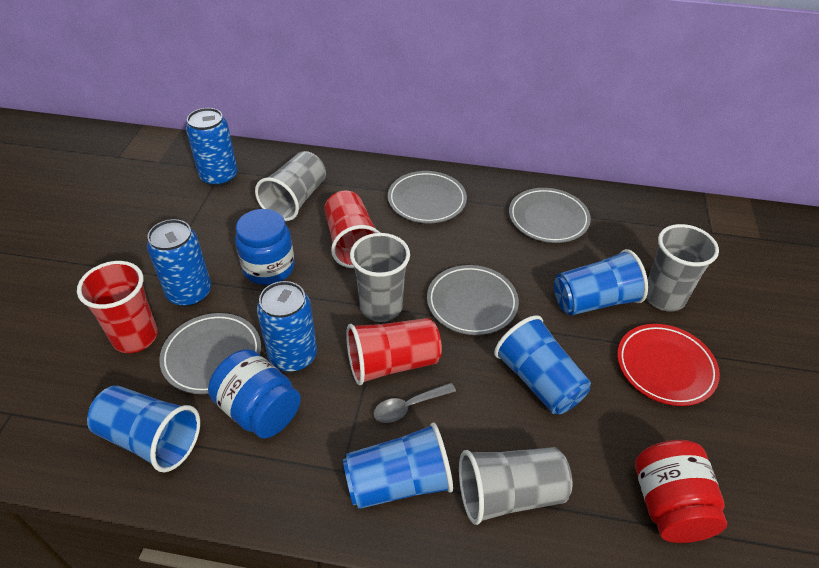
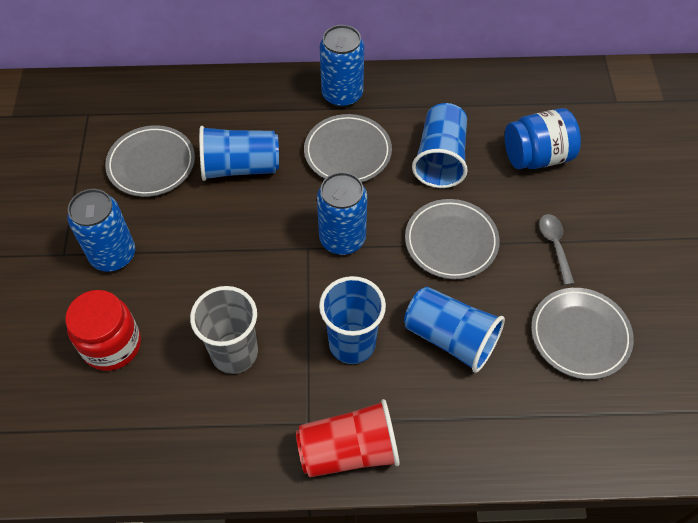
blue jar: 2 -> 1
grey cup: 4 -> 1
red cup: 3 -> 1
red plate: 1 -> 0

